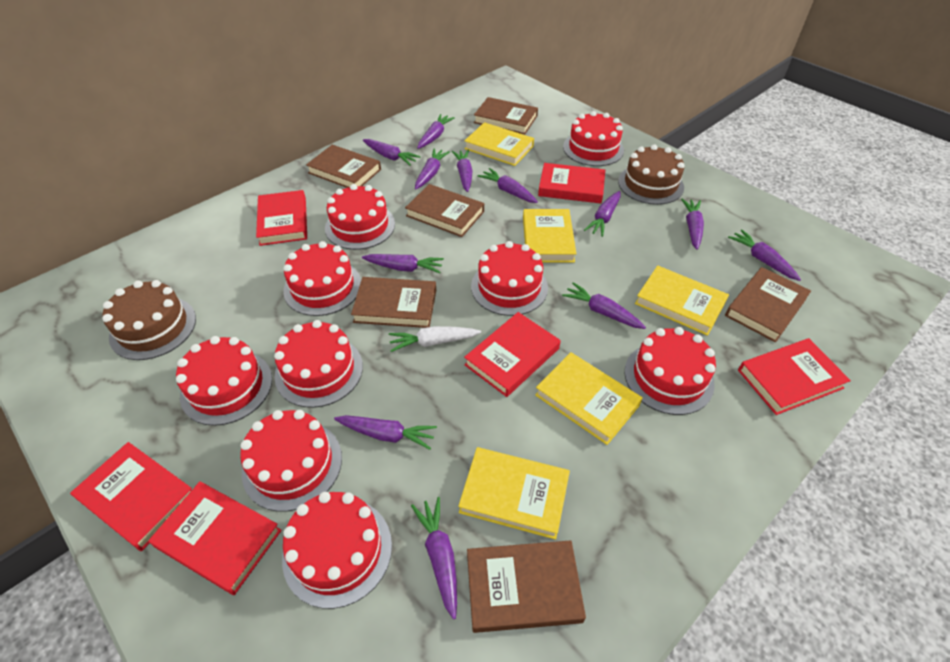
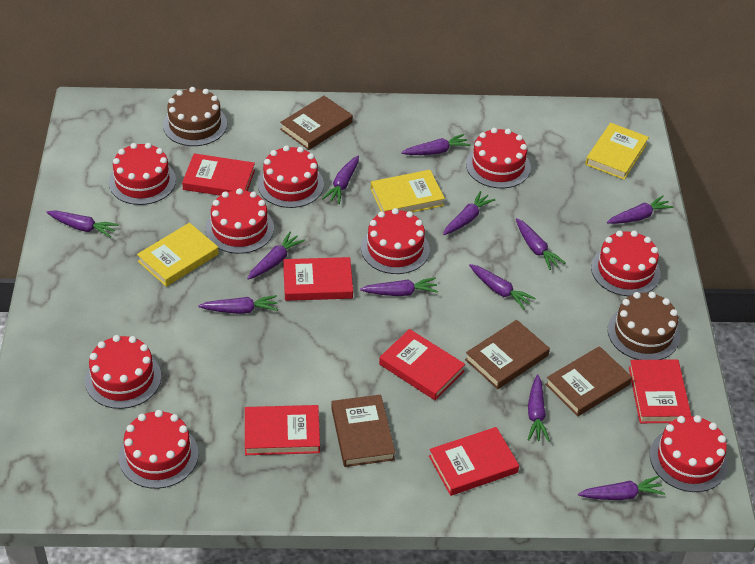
brown book: 6 -> 4
white carrot: 1 -> 0
yellow book: 5 -> 3

